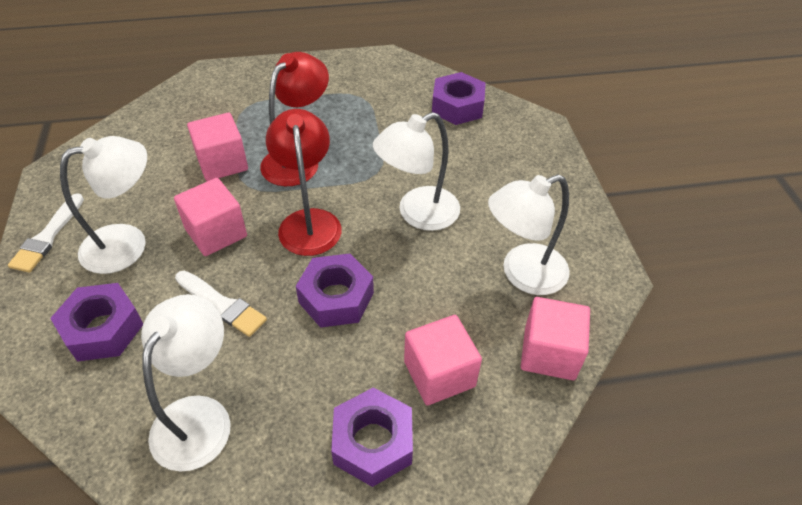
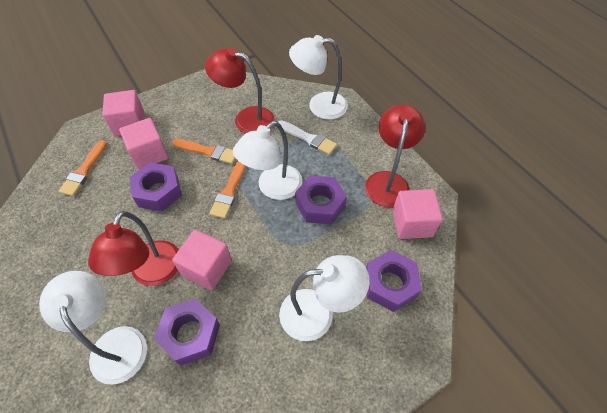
orange brush: 0 -> 3
red lamp: 2 -> 3
white brush: 2 -> 1

